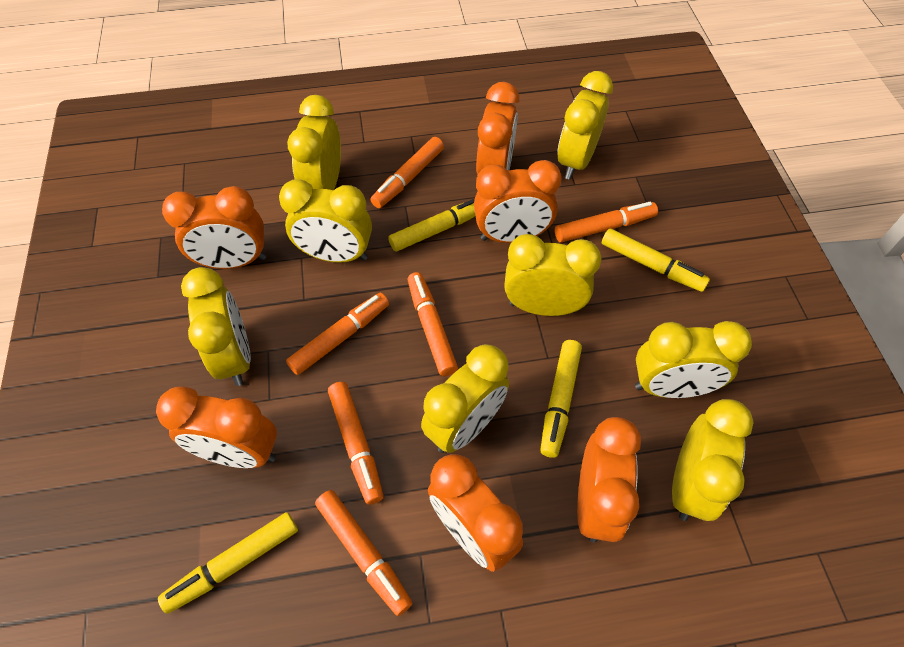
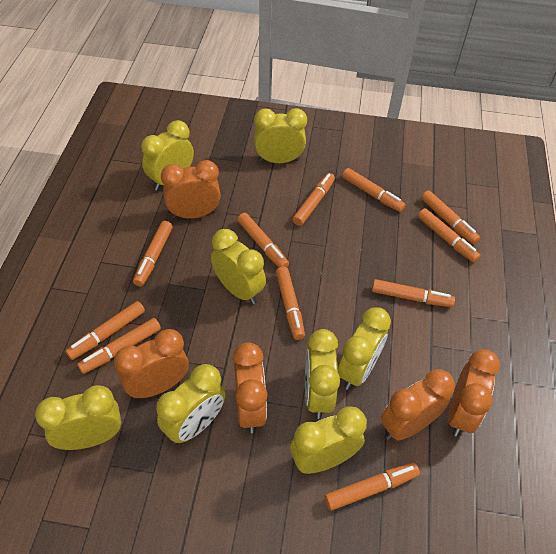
orange clock: 6 -> 5
orange marker: 6 -> 11
yellow marker: 4 -> 0

